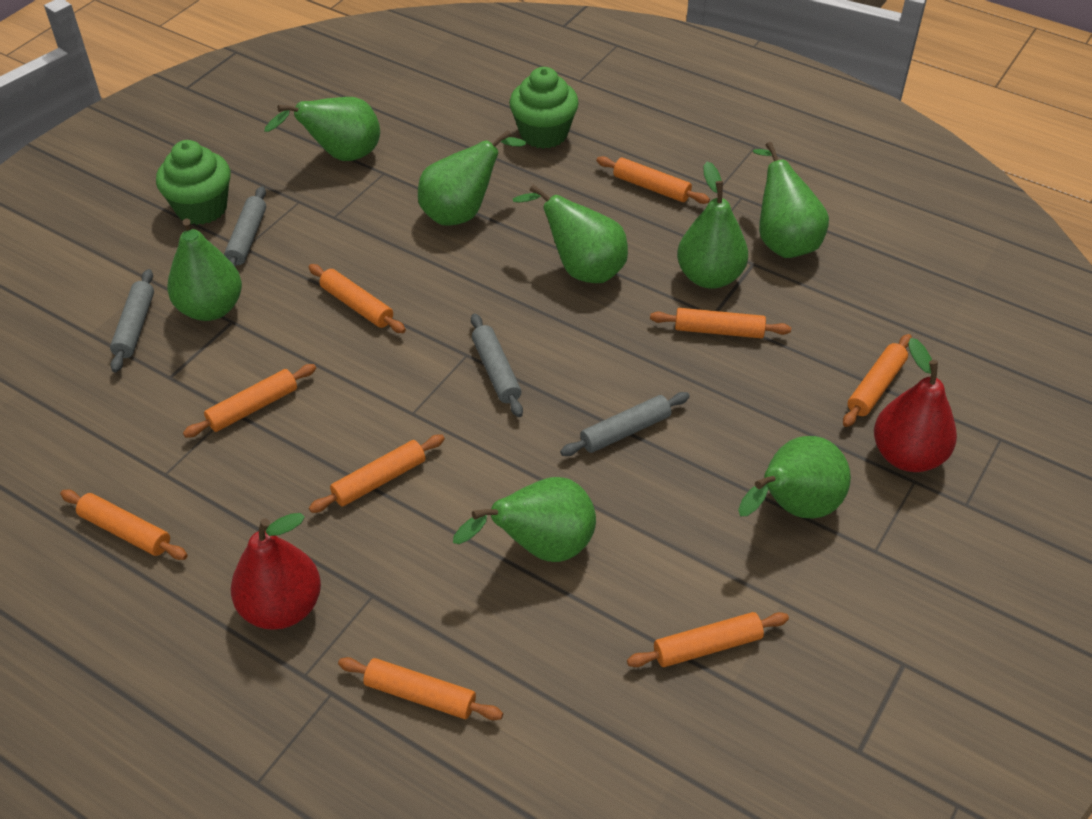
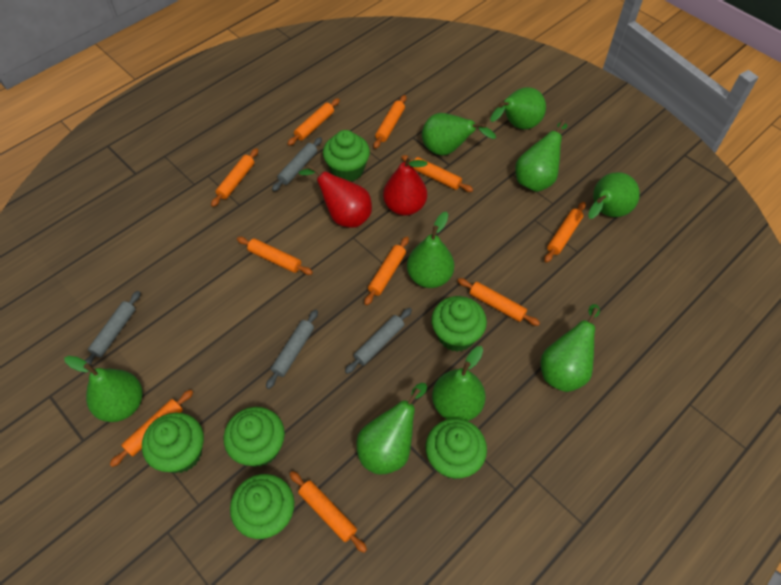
green cupcake: 2 -> 6
green pear: 8 -> 9
orange rolling pin: 9 -> 10

